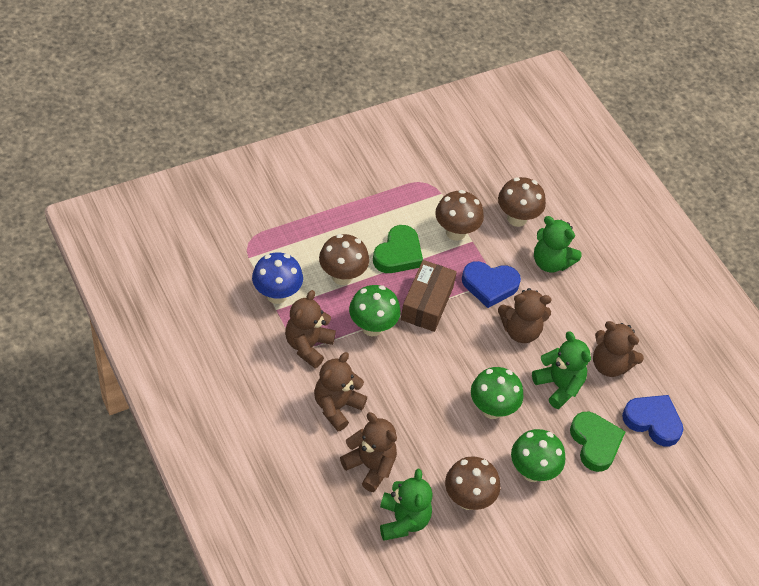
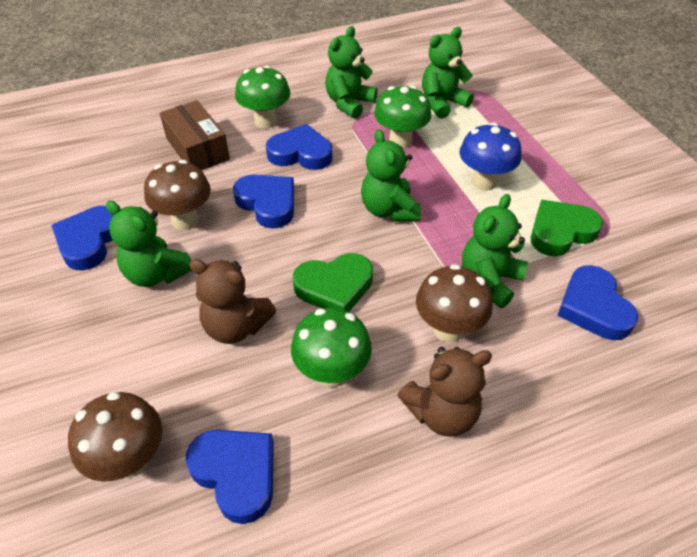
blue heart: 2 -> 5
brown mushroom: 4 -> 3
brown teddy bear: 5 -> 2
green teddy bear: 3 -> 5

